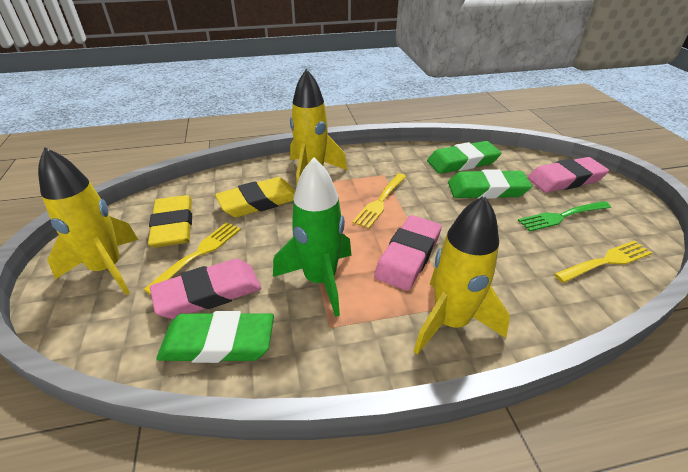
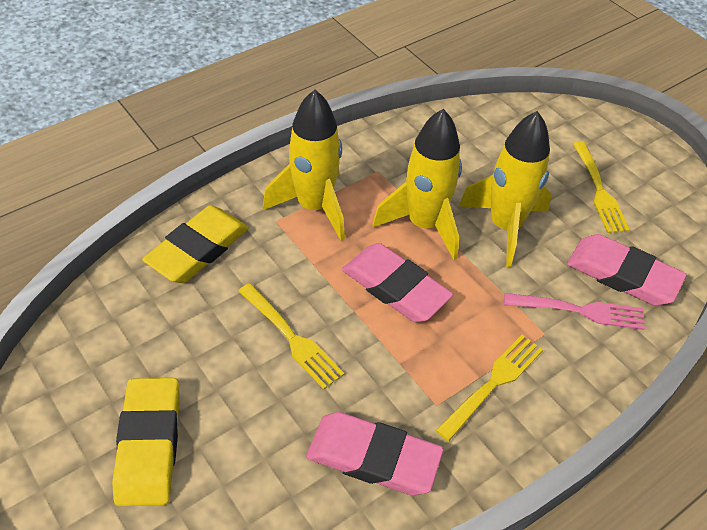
green eraser: 3 -> 0
green fork: 1 -> 0
green rocket: 1 -> 0
pink fork: 0 -> 1

